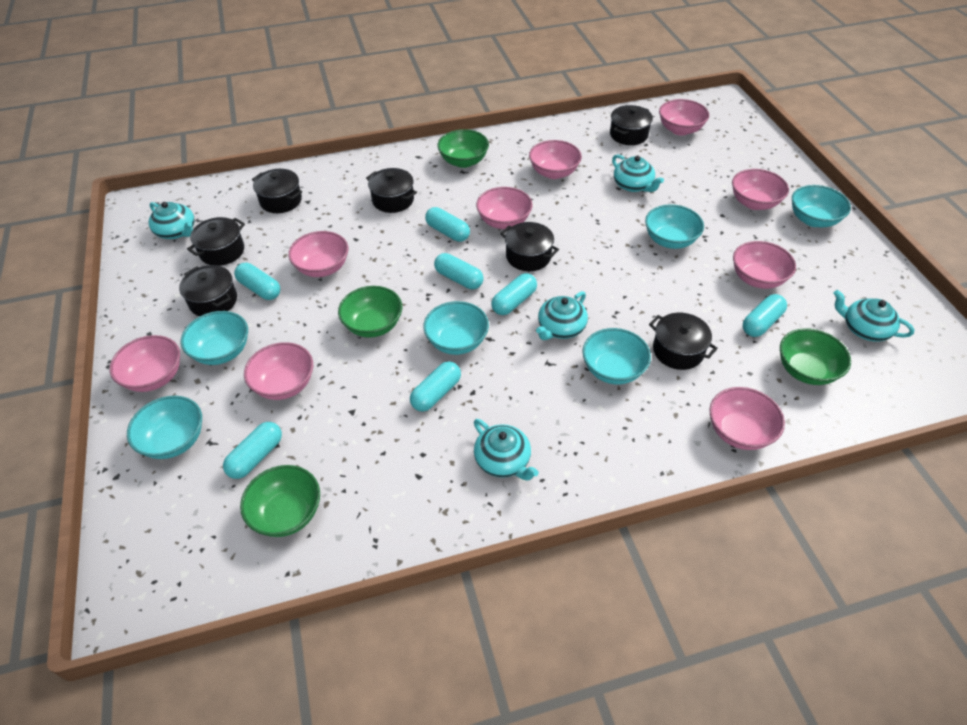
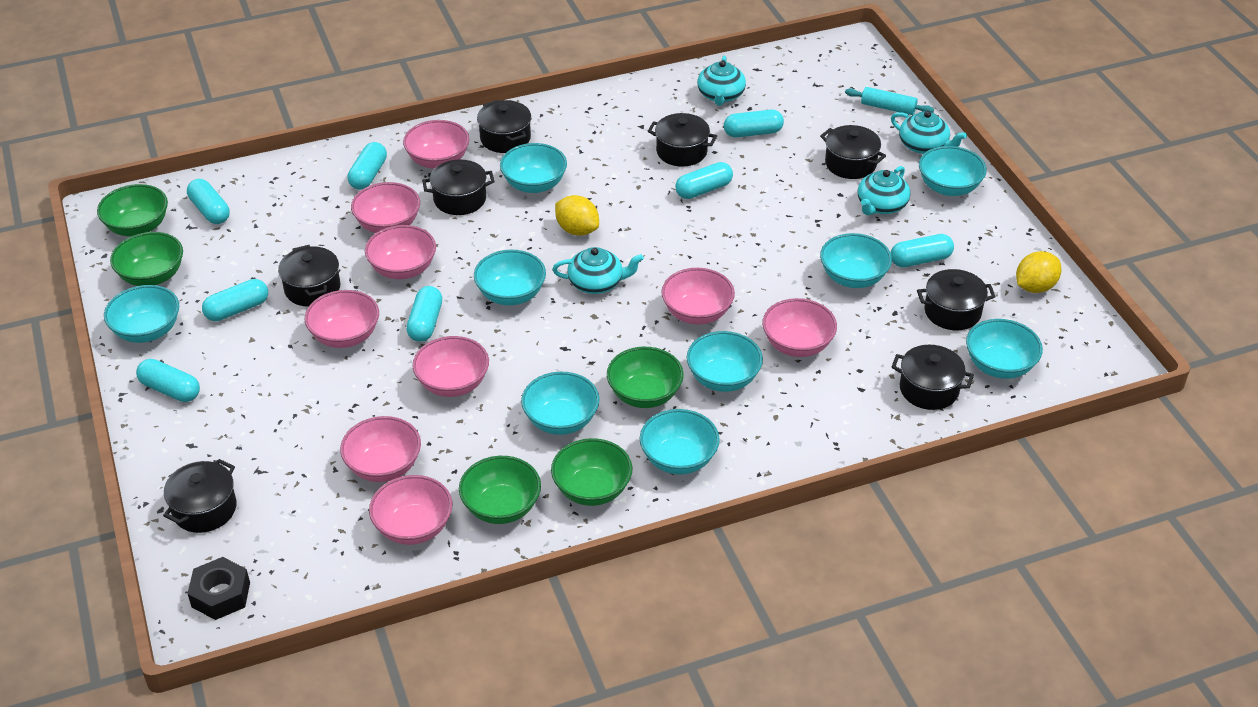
black nut: 0 -> 1
black pot: 7 -> 8
green bowl: 4 -> 5
turquoise bowl: 6 -> 9
turquoise capsule: 7 -> 8
turquoise rolling pin: 0 -> 1
turquoise teapot: 5 -> 4
yellow lemon: 0 -> 2

